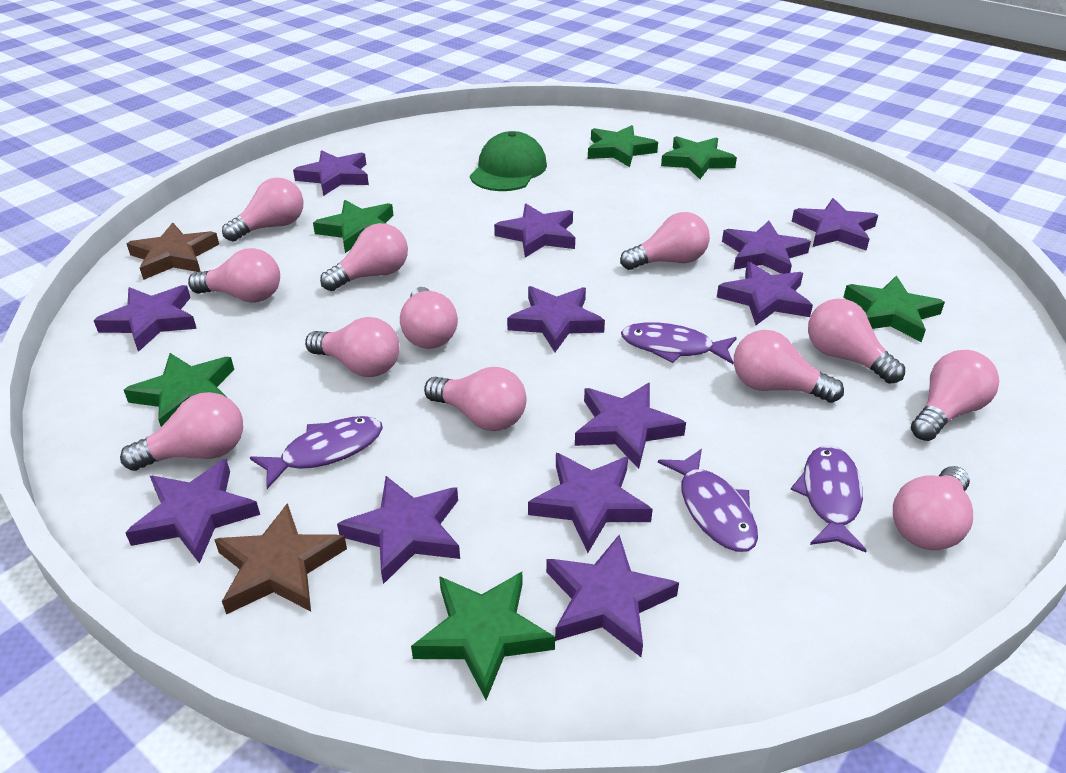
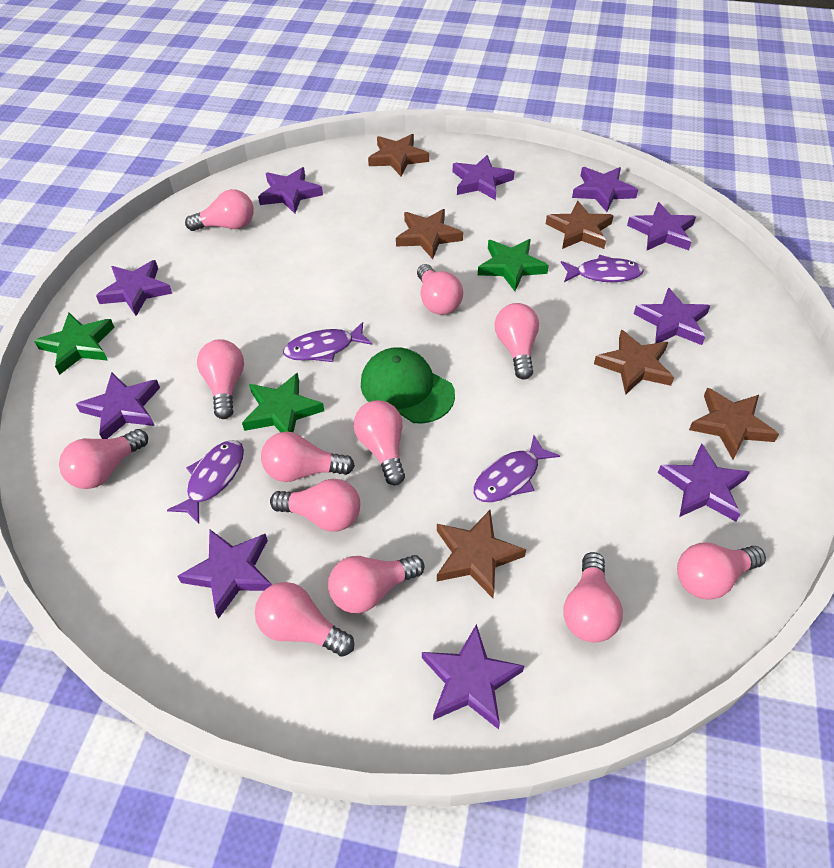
brown star: 2 -> 6
green star: 6 -> 3
purple star: 12 -> 10

